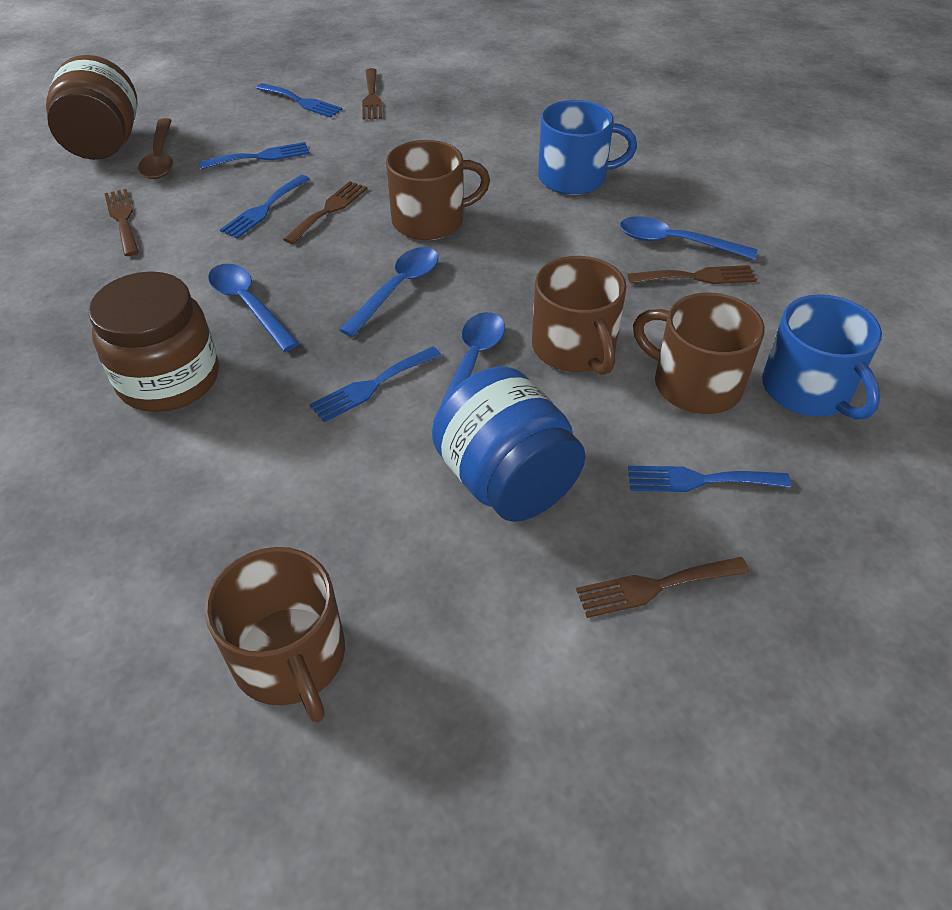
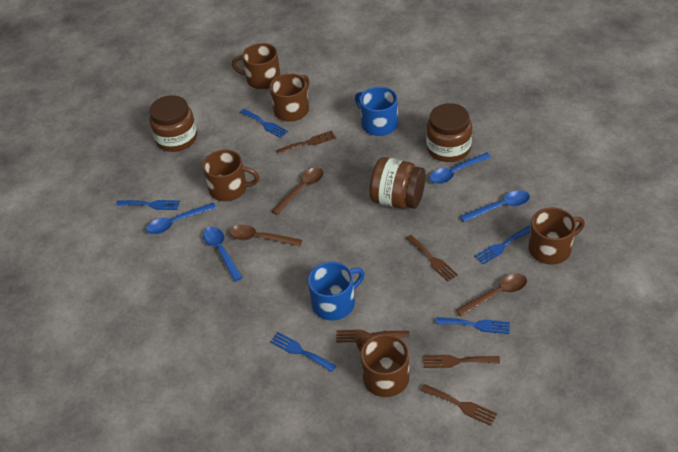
blue jar: 1 -> 0
brown jar: 2 -> 3
brown mug: 4 -> 5
brown spoon: 1 -> 3

